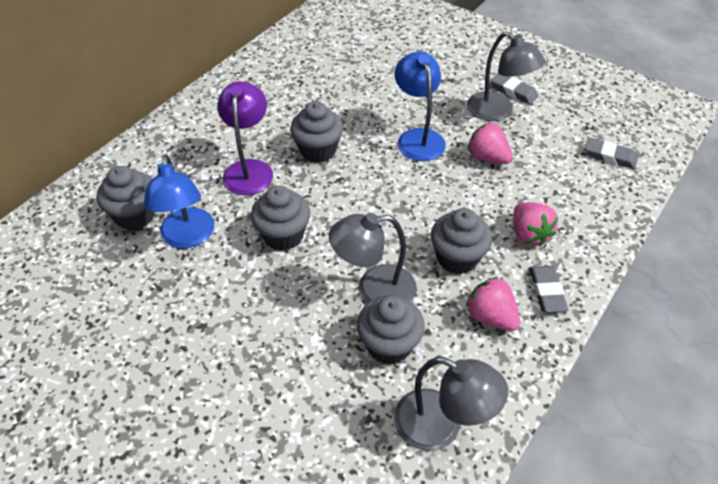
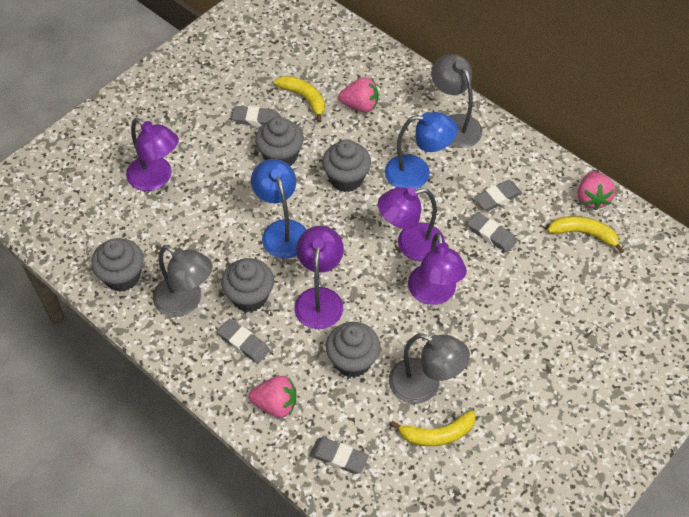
grey eraser: 3 -> 5
purple lamp: 1 -> 4
yellow banana: 0 -> 3

